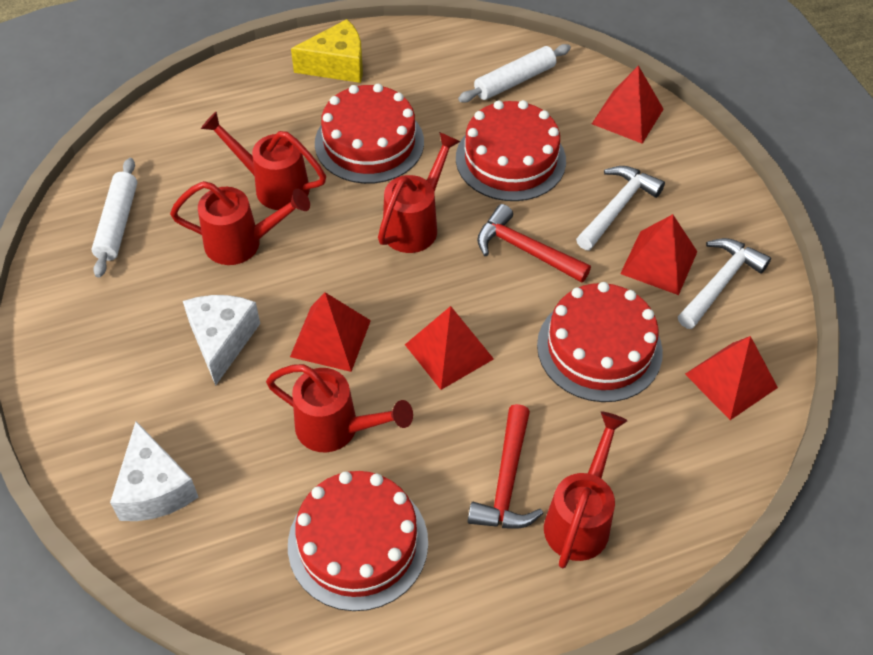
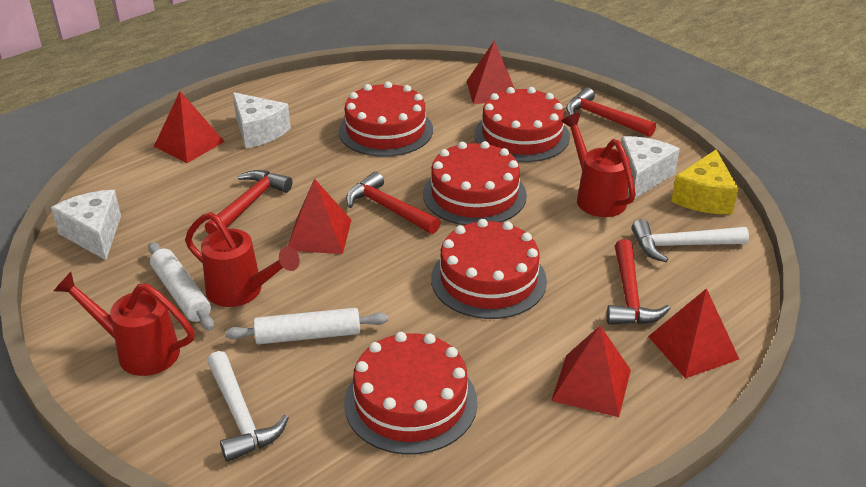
red cake: 4 -> 5
red hammer: 2 -> 4
red watering can: 5 -> 3
white cheese: 2 -> 3

